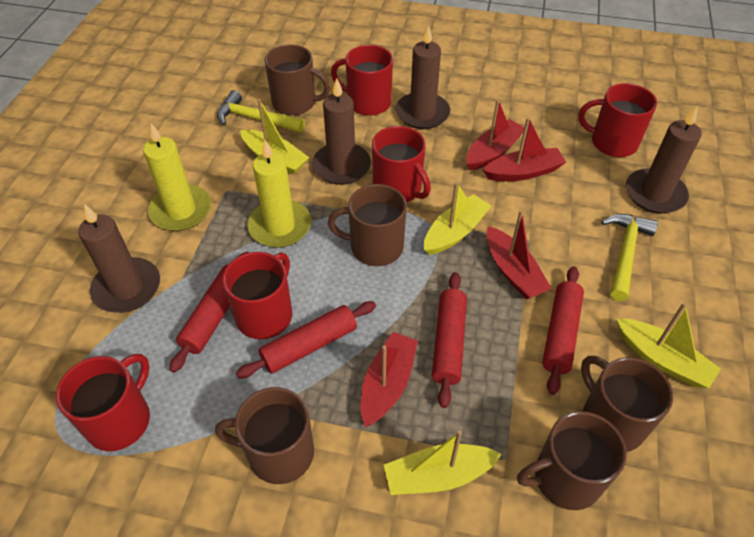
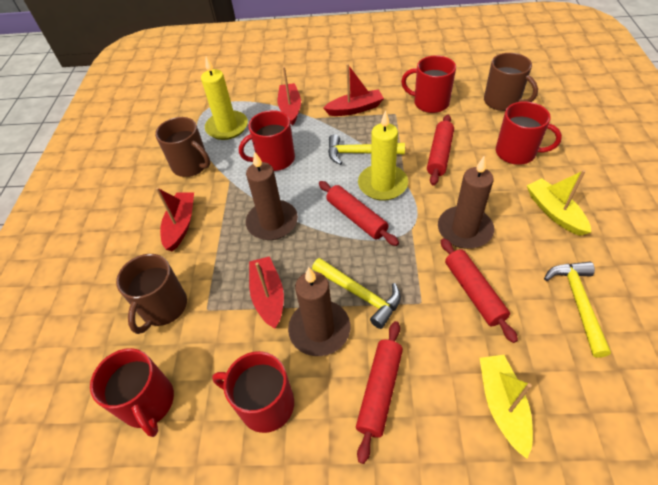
brown candle: 4 -> 3
brown mug: 5 -> 3
yellow boat: 4 -> 2
yellow hammer: 2 -> 3

